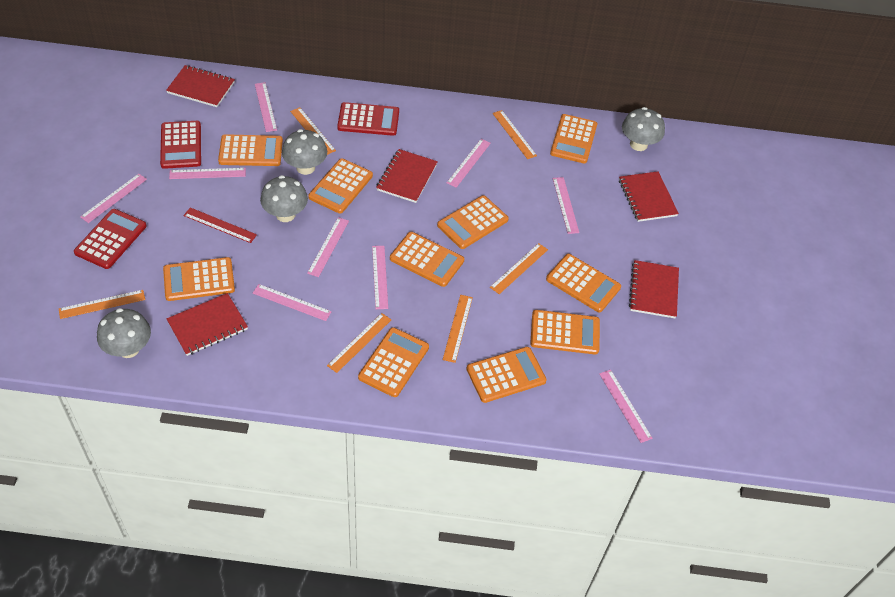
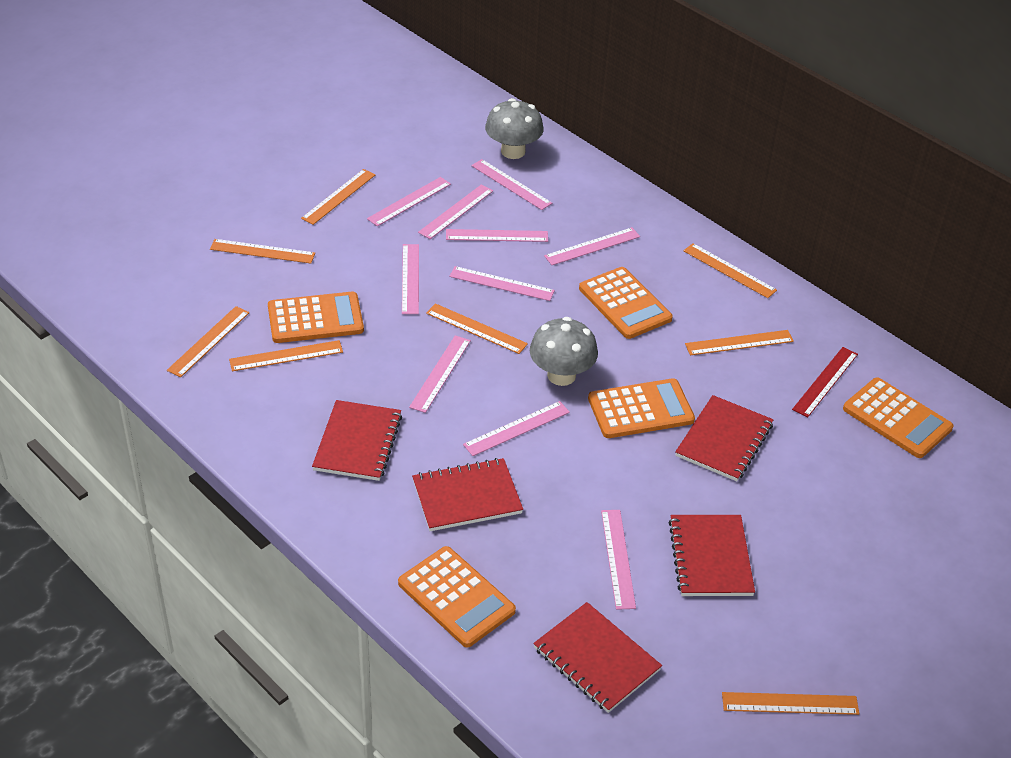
grey mushroom: 4 -> 2
orange calculator: 10 -> 5
orange ruler: 6 -> 8
pink ruler: 9 -> 10
red calculator: 3 -> 0

